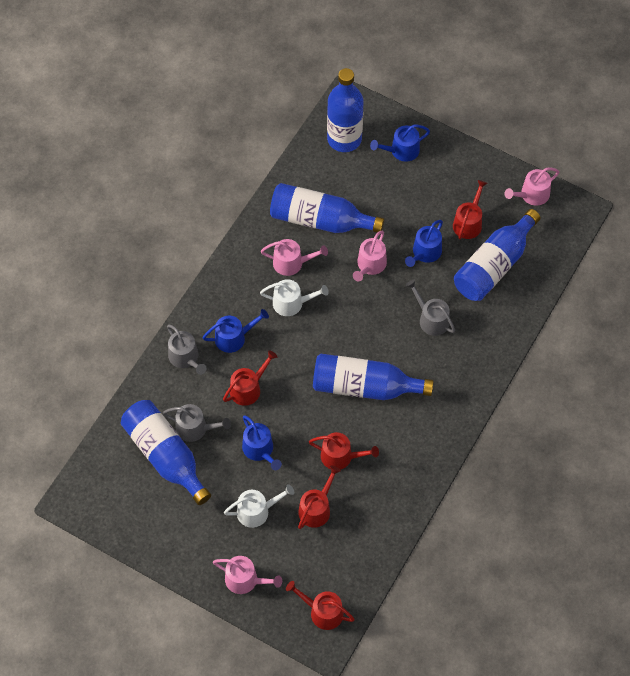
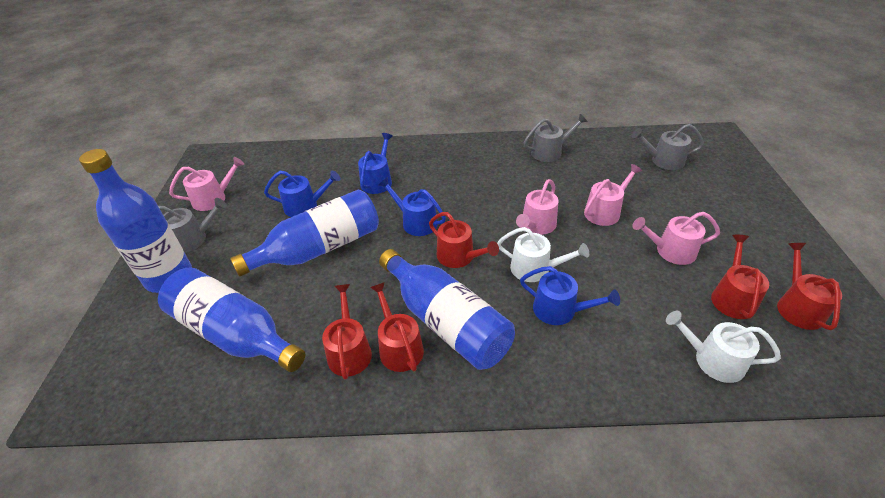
blue bottle: 5 -> 4

